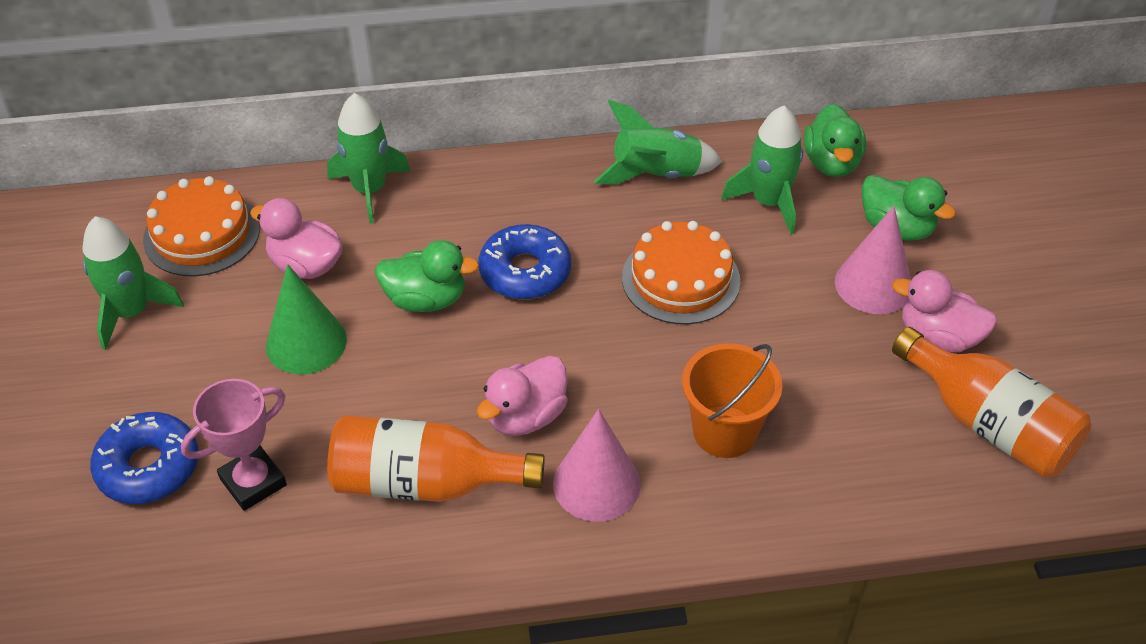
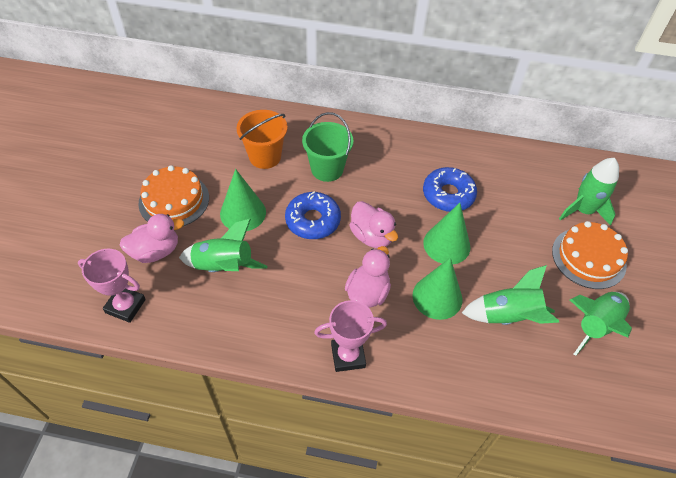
green bucket: 0 -> 1
green cone: 1 -> 3
green duck: 3 -> 0
orange bottle: 2 -> 0
pink cone: 2 -> 0
pink trophy: 1 -> 2

